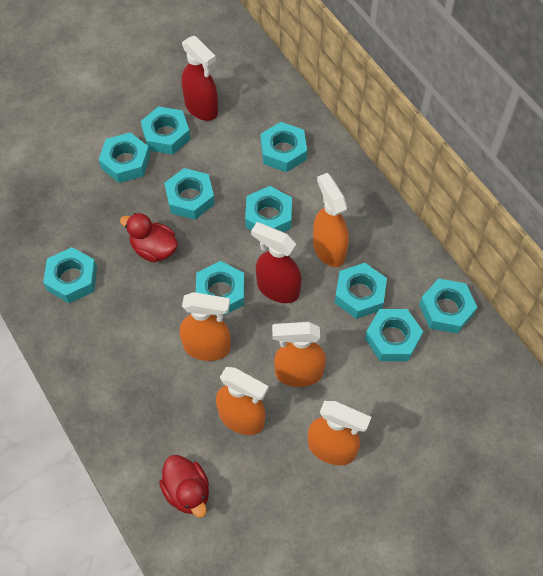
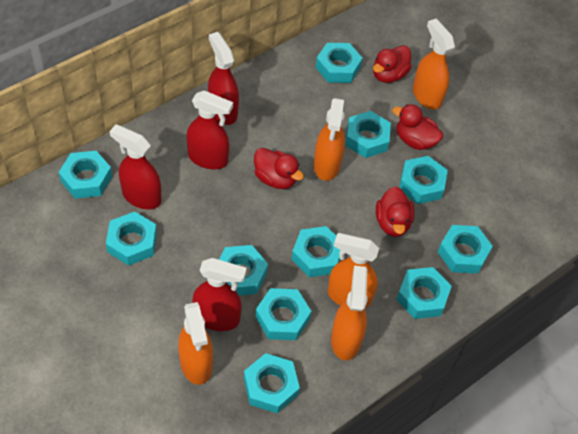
red duck: 2 -> 4
red spray bottle: 2 -> 4
turquoise nut: 10 -> 11

